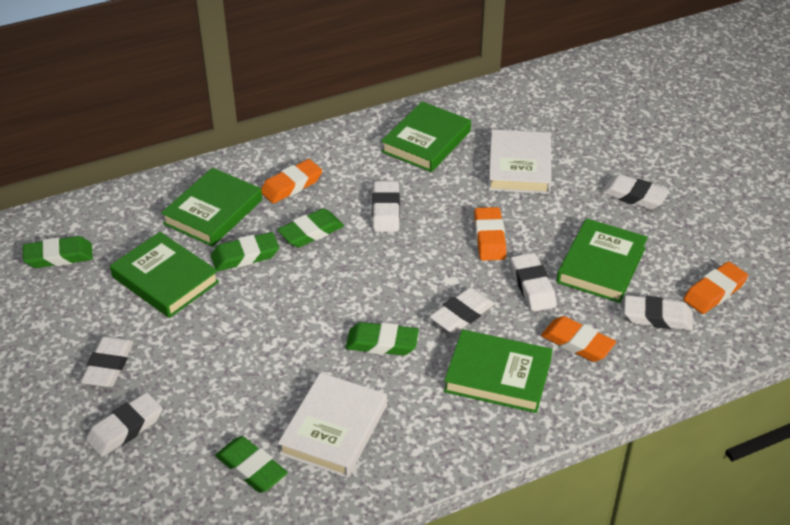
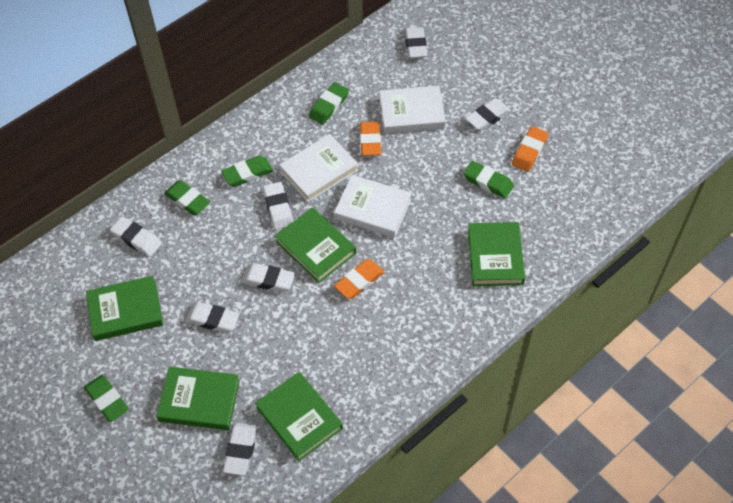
orange eraser: 4 -> 3
white book: 2 -> 3

